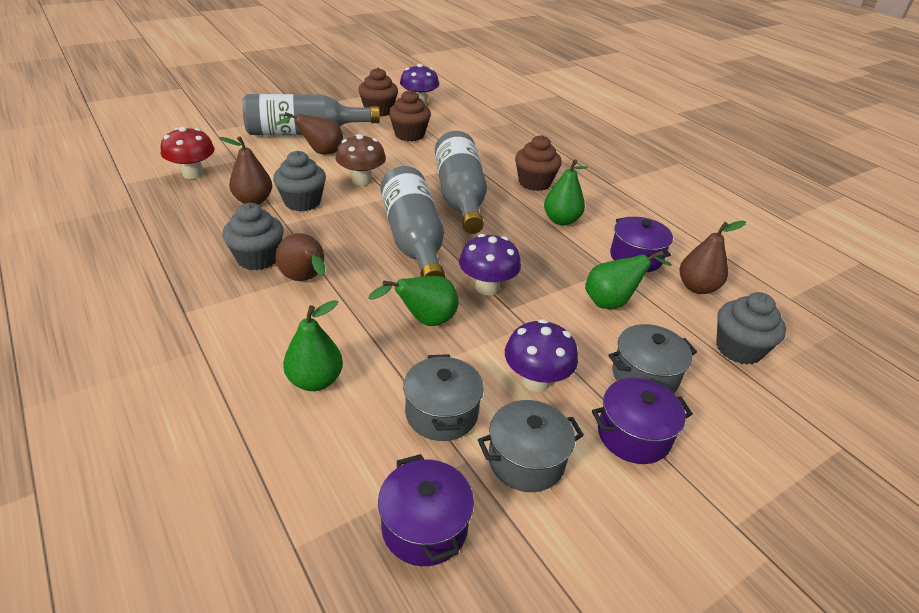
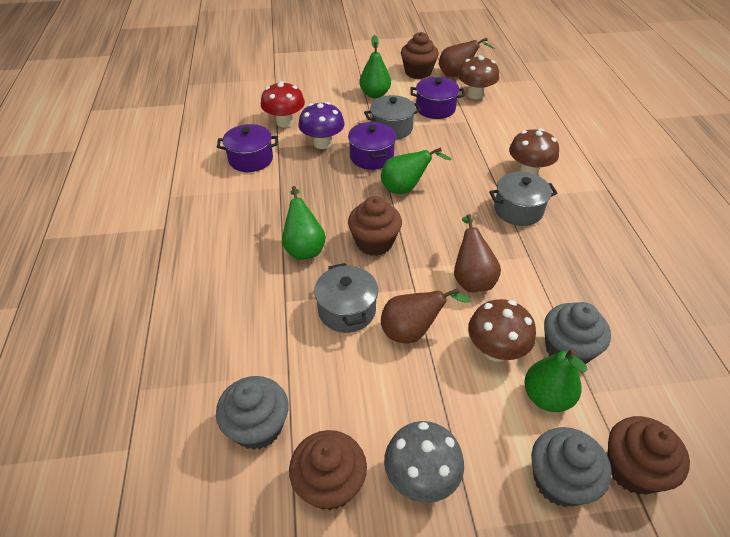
brown cupcake: 3 -> 4
brown mushroom: 1 -> 3
brown pear: 4 -> 3
grey bottle: 3 -> 0
grey mushroom: 0 -> 1
purple mushroom: 3 -> 1

